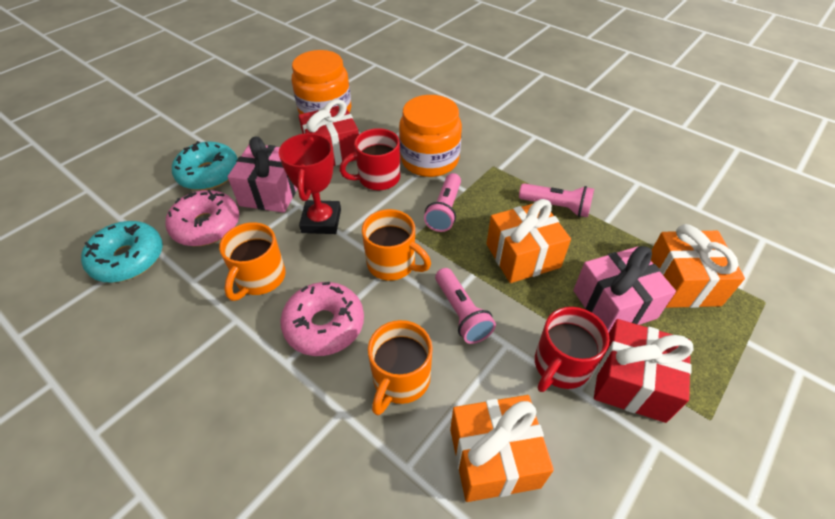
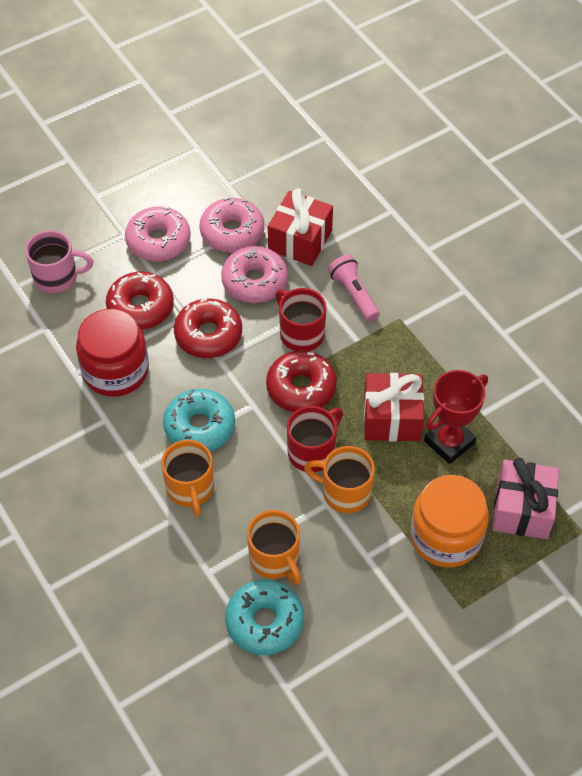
orange gift: 3 -> 0
orange jar: 2 -> 1
pink donut: 2 -> 3
pink flashlight: 3 -> 1
pink gift: 2 -> 1
pink mug: 0 -> 1
red donut: 0 -> 3
red jar: 0 -> 1

